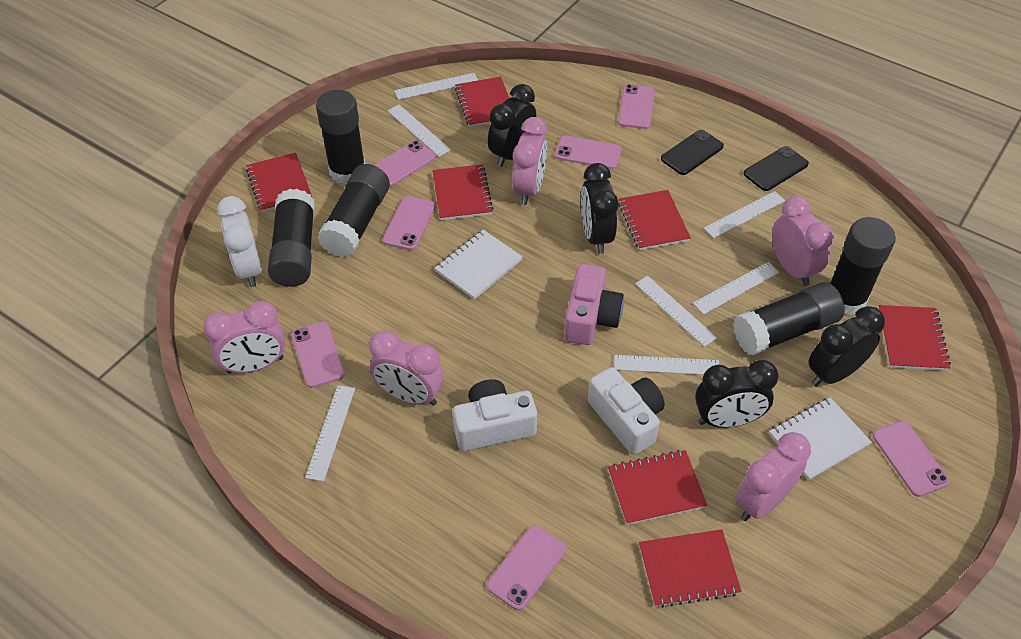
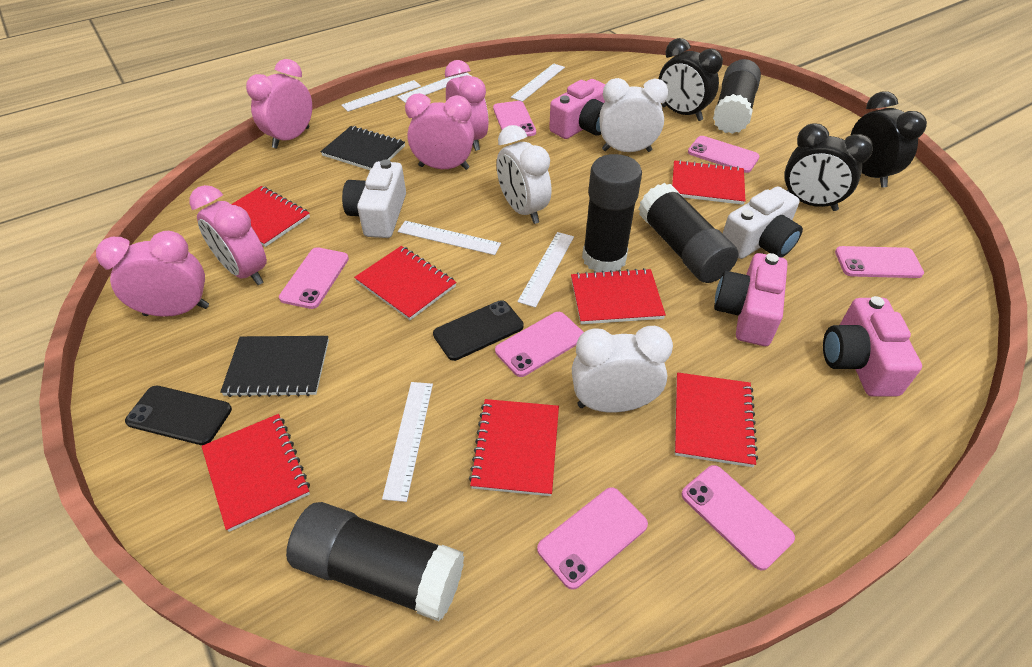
black clock: 4 -> 3
black glue stick: 5 -> 4
black notebook: 0 -> 2
pink camera: 1 -> 3
white clock: 1 -> 3
white notebook: 2 -> 0
white ruler: 7 -> 6

